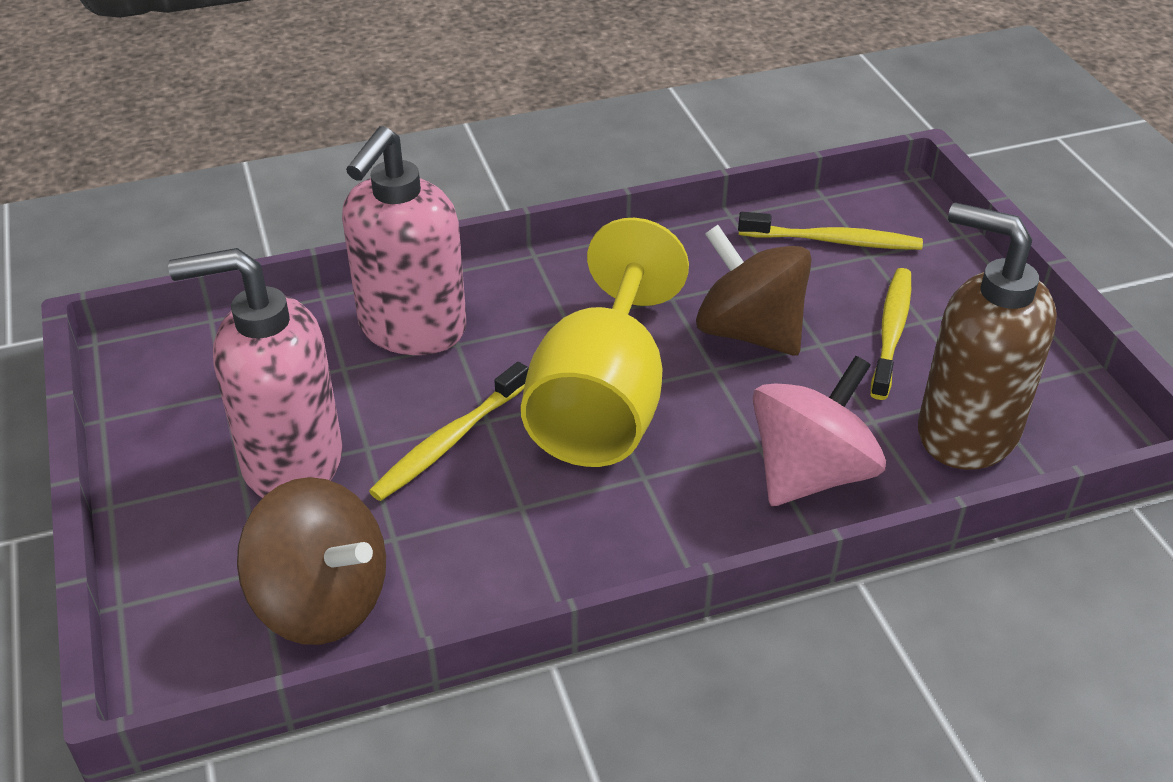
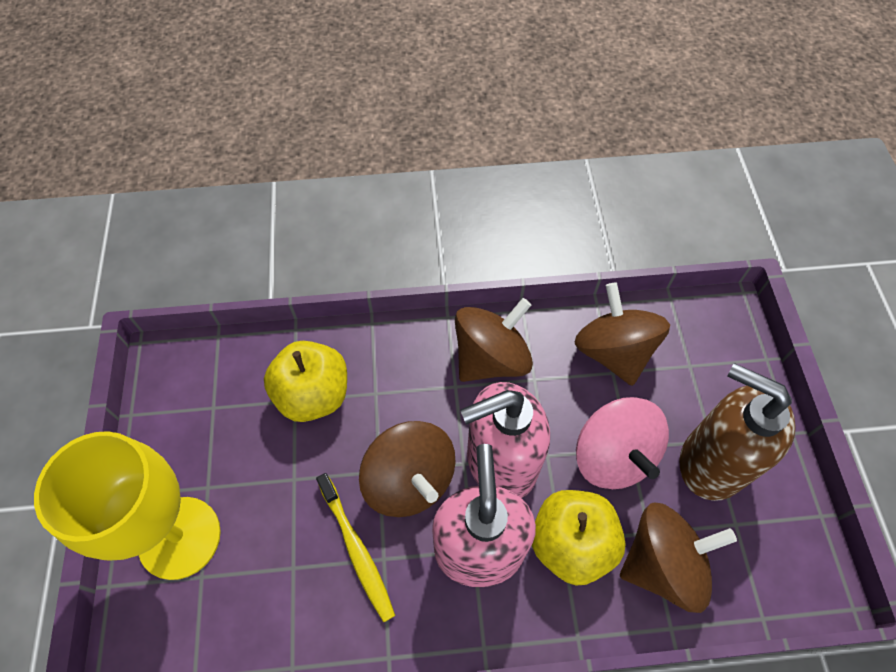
brown spinning top: 2 -> 4
yellow apple: 0 -> 2
yellow toothbrush: 3 -> 1

